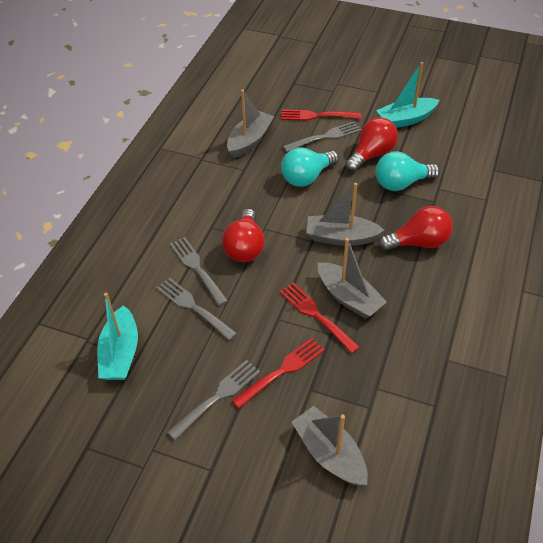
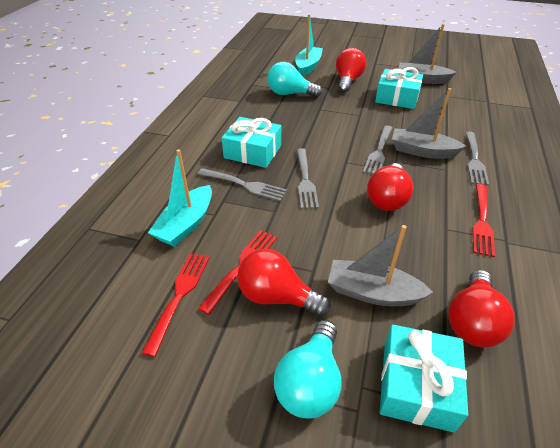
grey boat: 4 -> 3
red light bulb: 3 -> 4
turquoise gift: 0 -> 3

